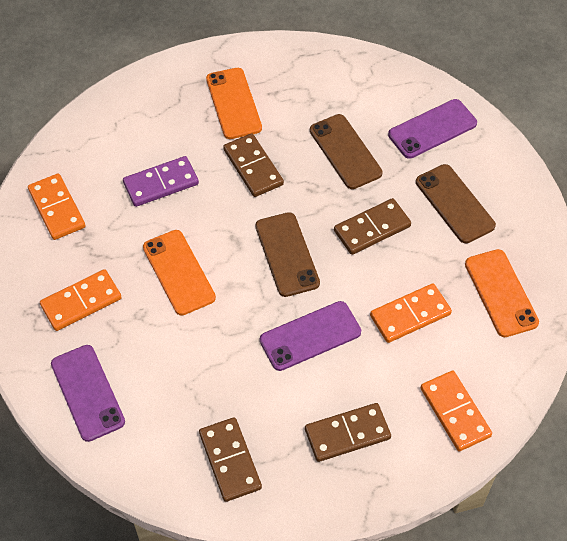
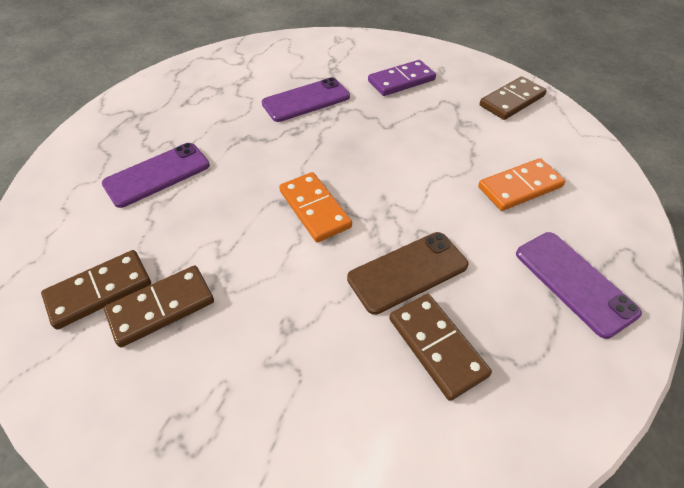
brown phone: 3 -> 1
orange domino: 4 -> 2
orange phone: 3 -> 0

